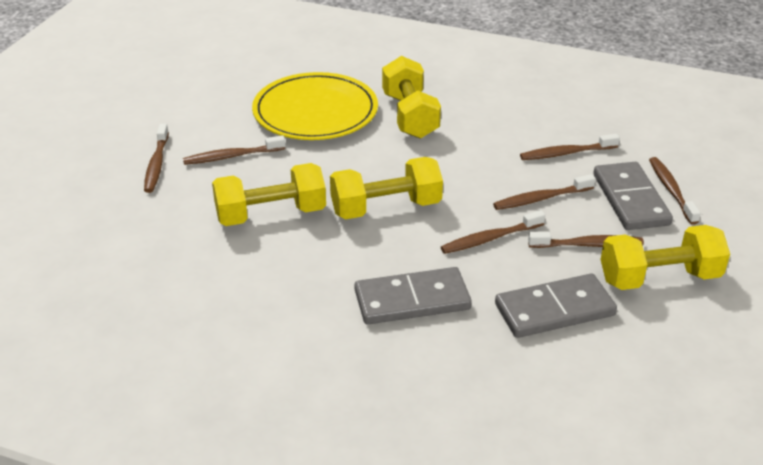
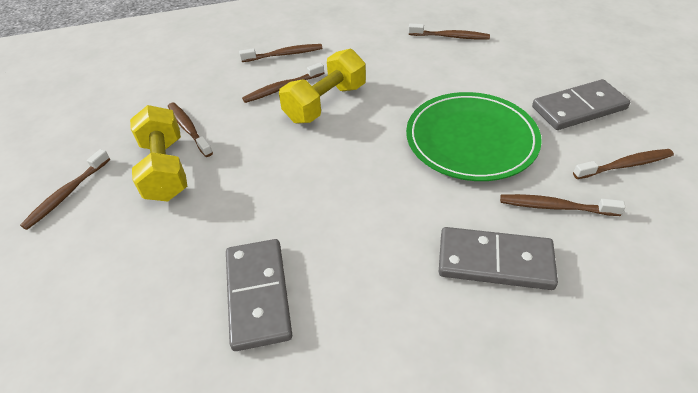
green plate: 0 -> 1
yellow dumbbell: 4 -> 2
yellow plate: 1 -> 0

